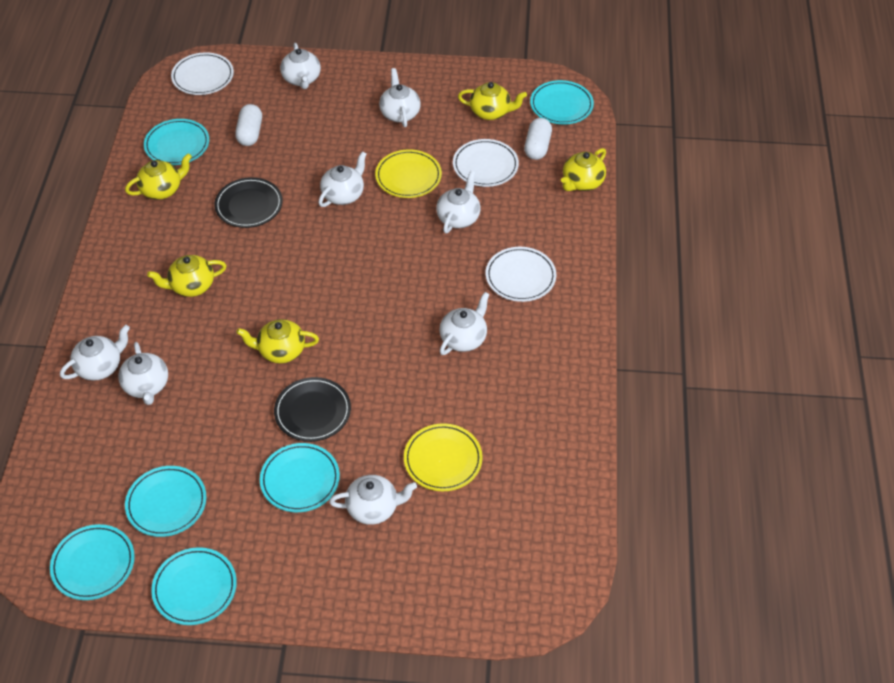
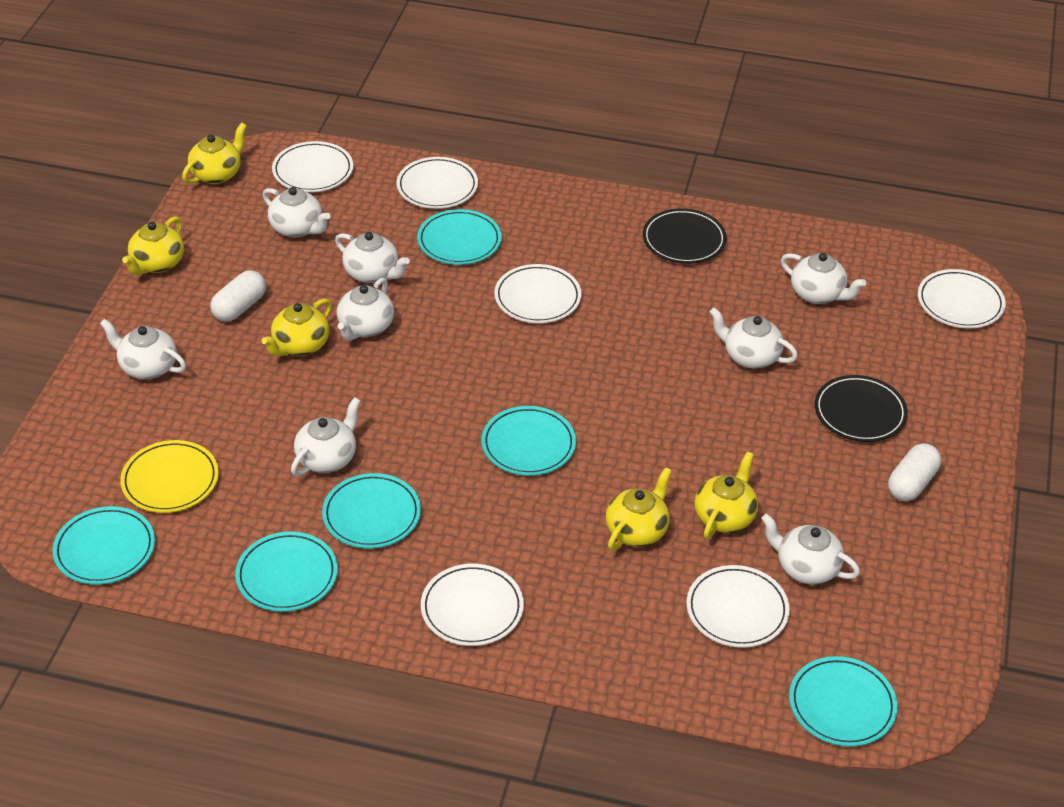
white plate: 3 -> 6
yellow plate: 2 -> 1

